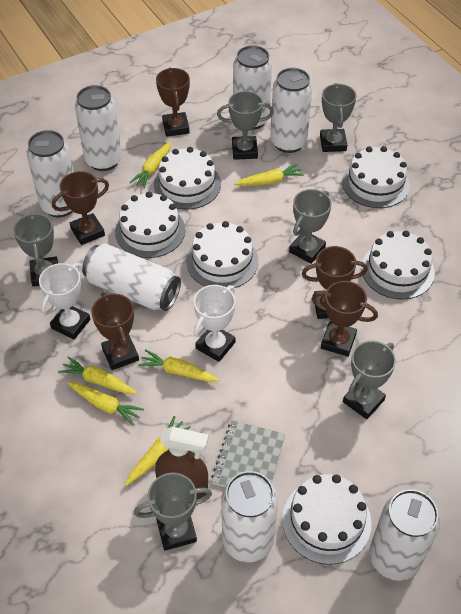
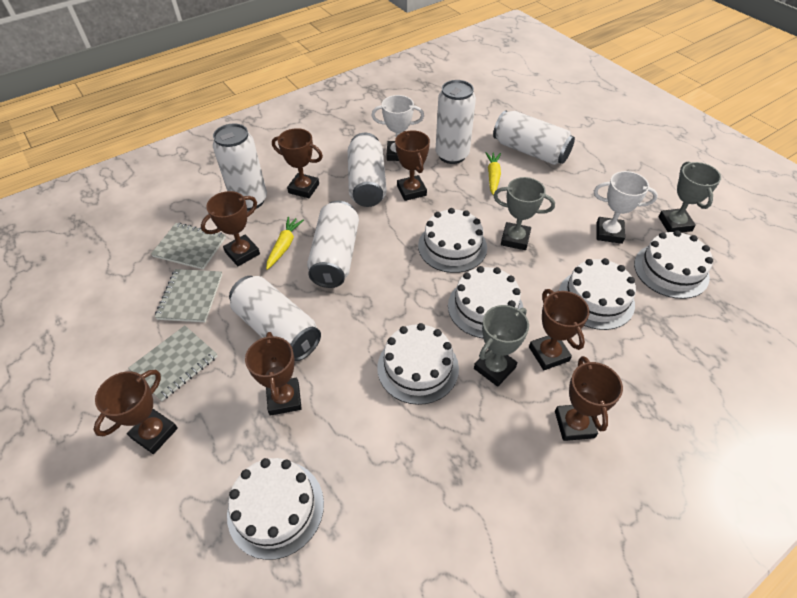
brown spray bottle: 1 -> 0
brown trophy: 5 -> 7
grey notebook: 1 -> 3
grey trophy: 6 -> 3
white can: 7 -> 6
yellow carrot: 6 -> 2

